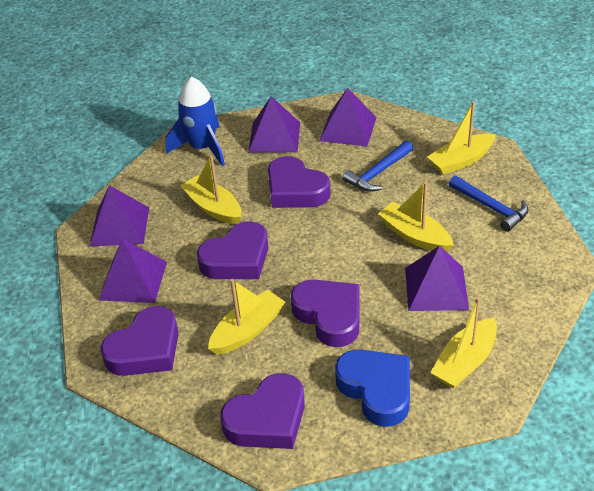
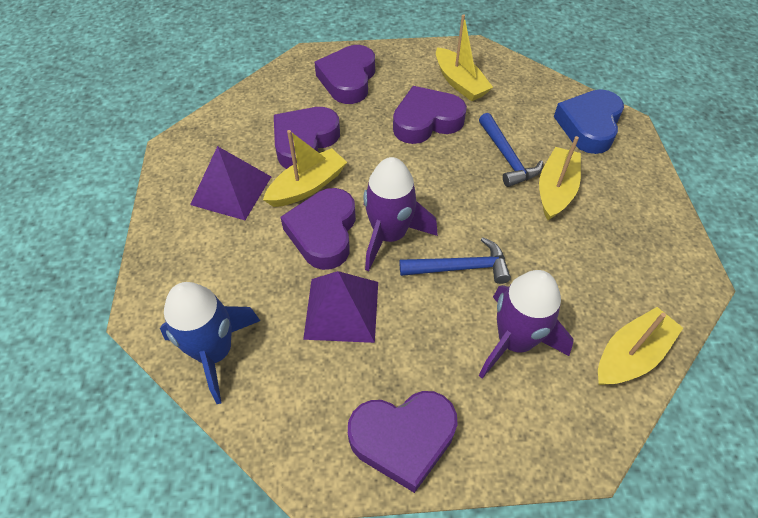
purple pyramid: 5 -> 2
purple rocket: 0 -> 2
yellow boat: 5 -> 4

